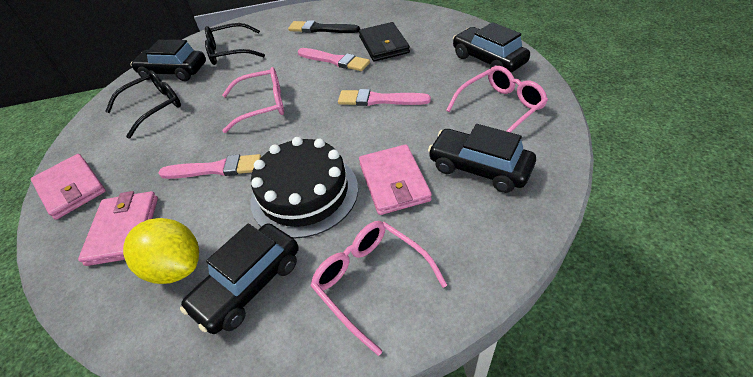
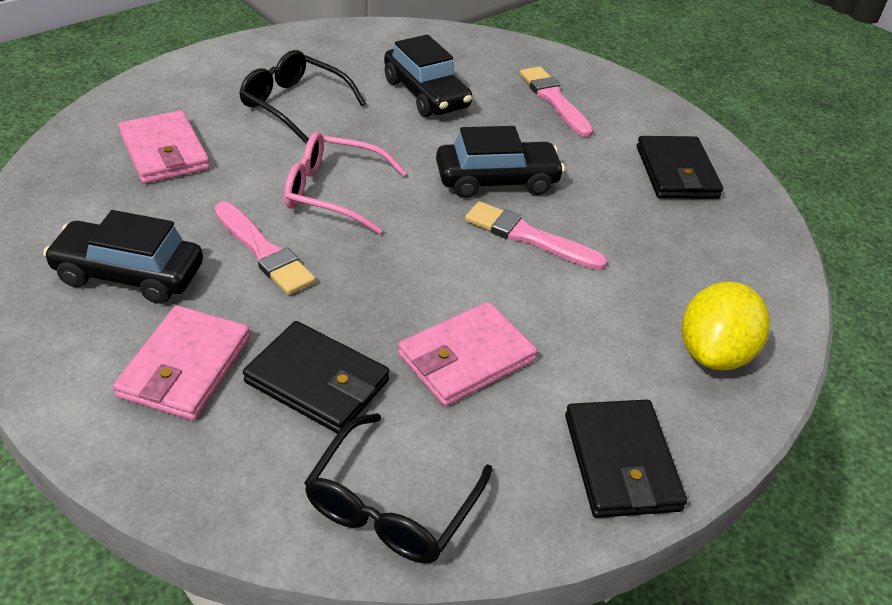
black brush: 1 -> 0
black cake: 1 -> 0
black car: 4 -> 3
black wallet: 1 -> 3
pink glasses: 3 -> 1

